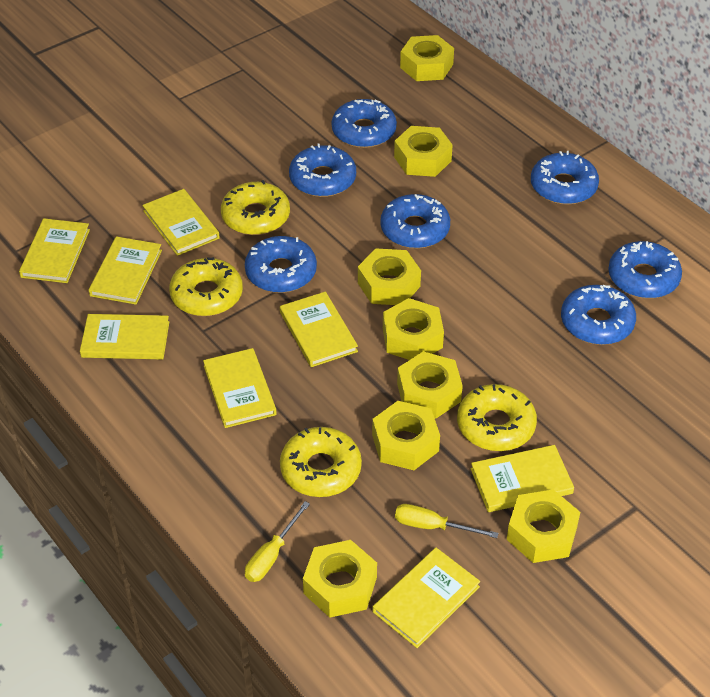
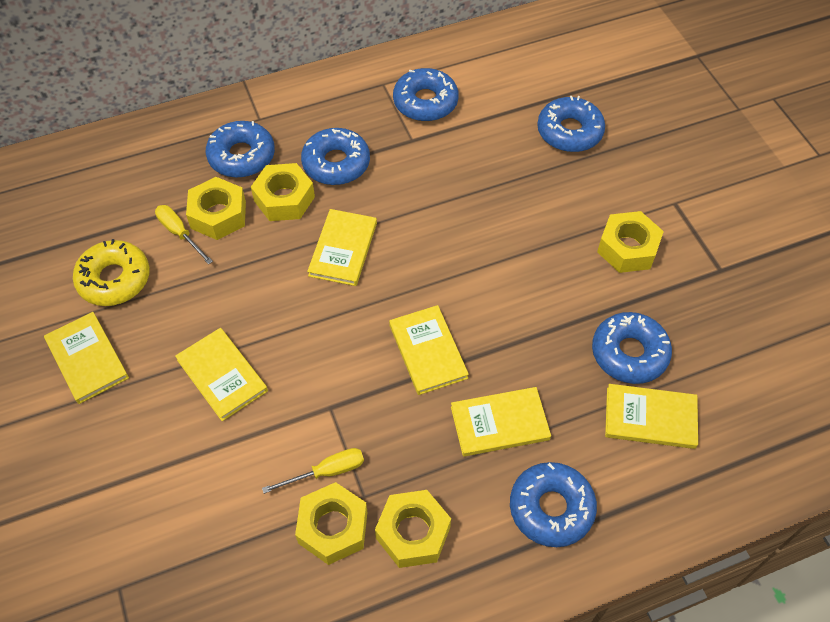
blue donut: 7 -> 6
yellow book: 8 -> 6
yellow donut: 4 -> 1
yellow nut: 8 -> 5

